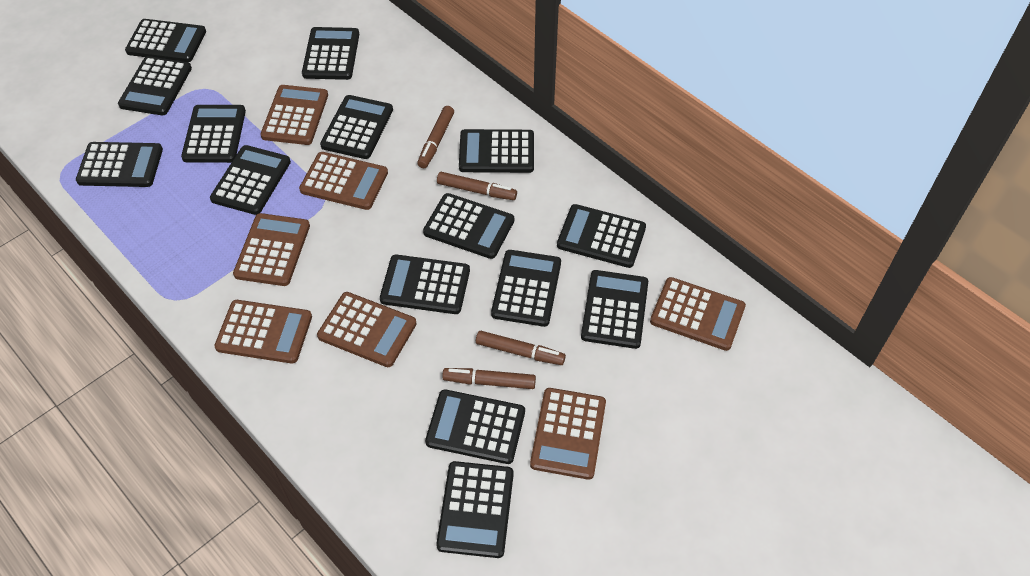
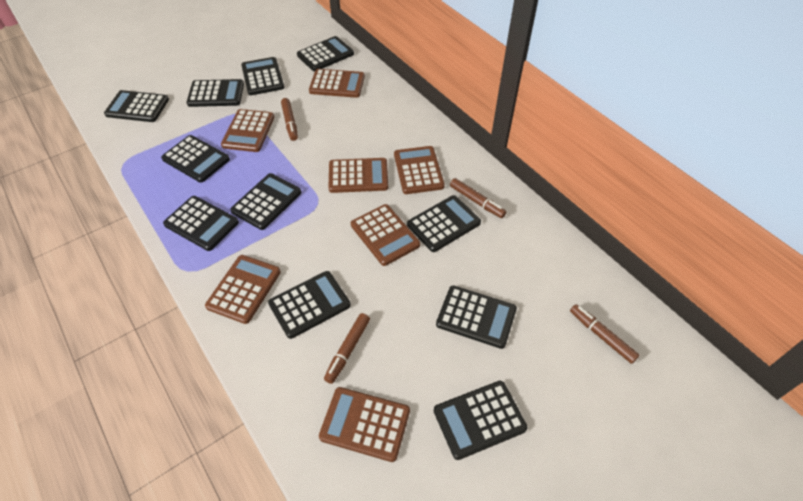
black calculator: 15 -> 11

